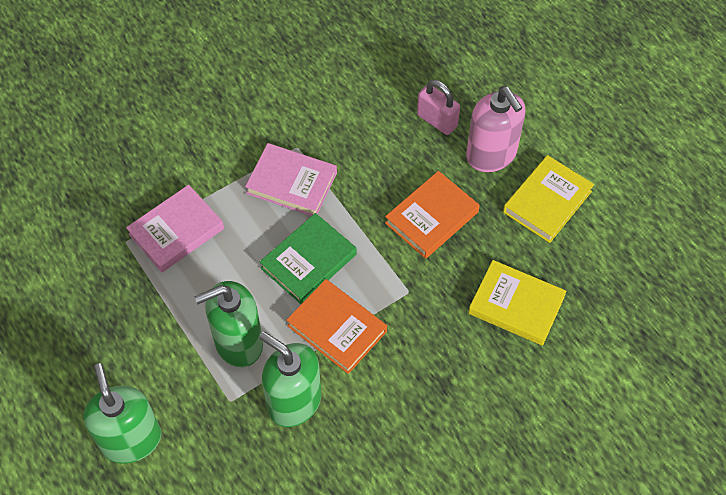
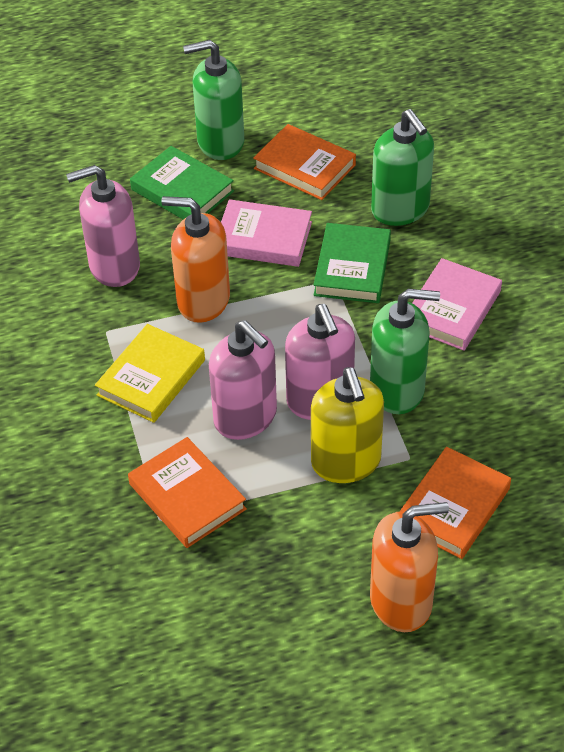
green book: 1 -> 2
orange book: 2 -> 3
orange soap dispenser: 0 -> 2
pink padlock: 1 -> 0
pink soap dispenser: 1 -> 3
yellow book: 2 -> 1
yellow soap dispenser: 0 -> 1

